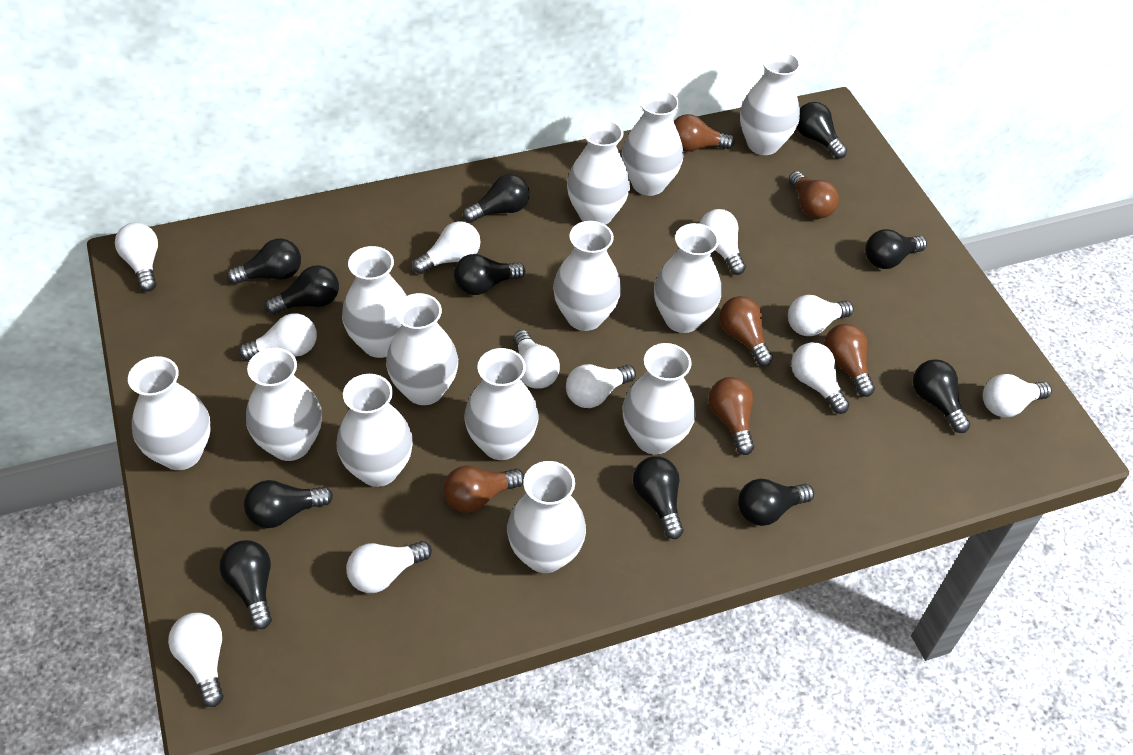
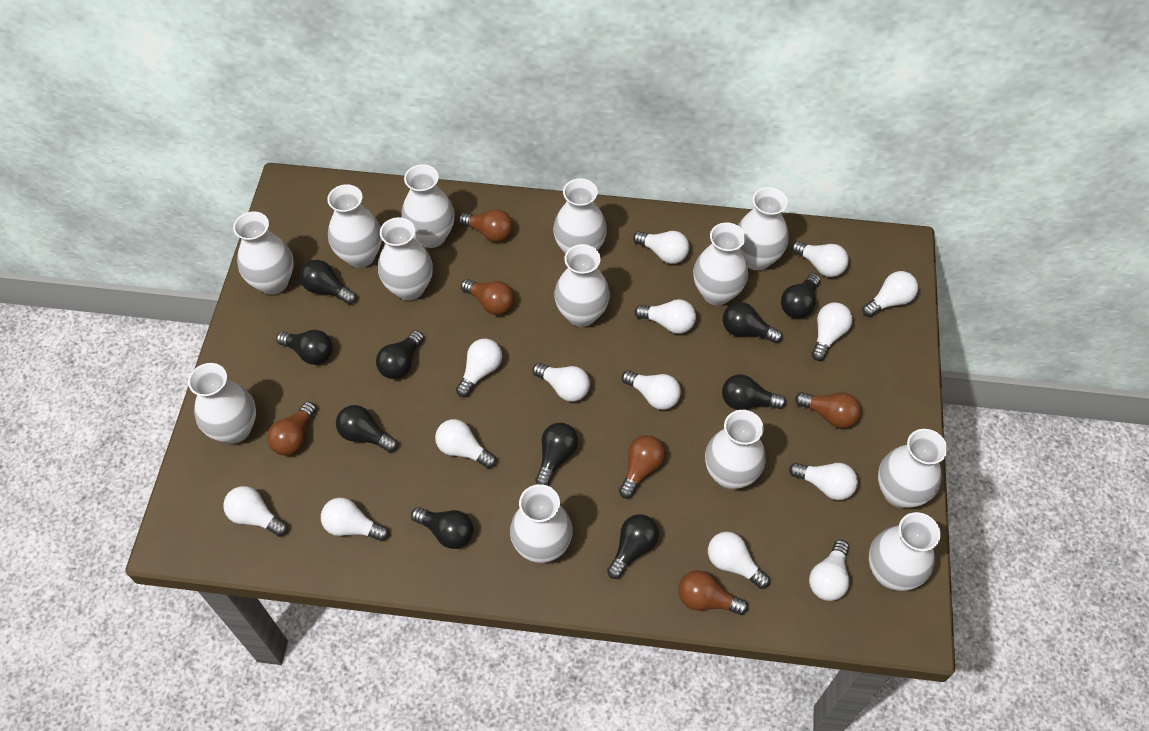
black light bulb: 11 -> 10
white light bulb: 11 -> 14

